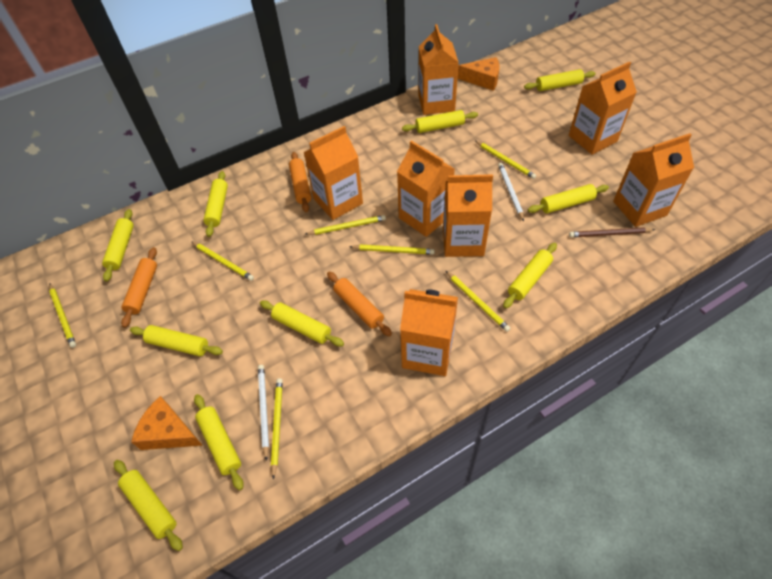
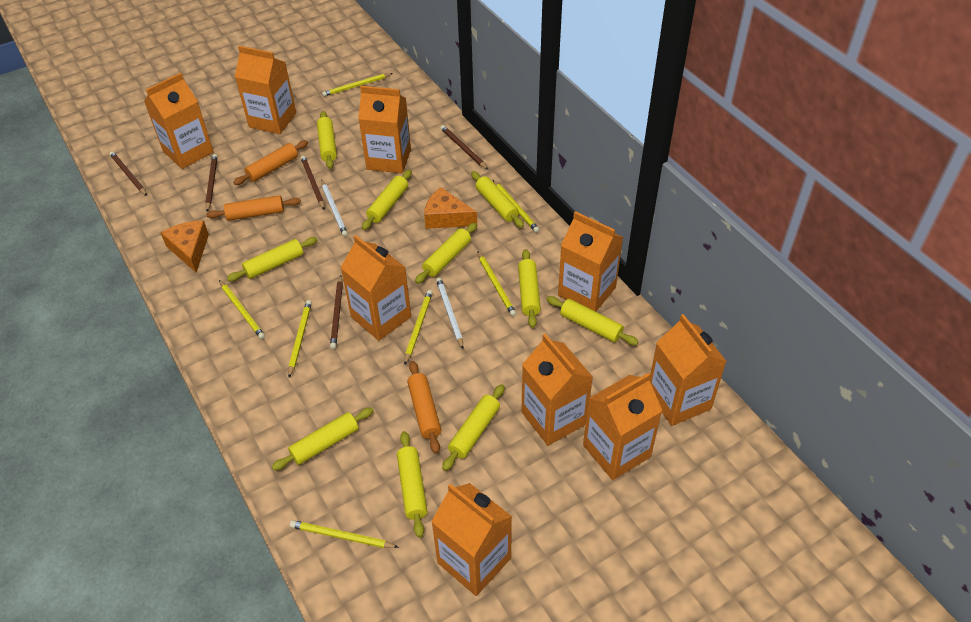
brown pencil: 1 -> 5
orange carton: 7 -> 9

